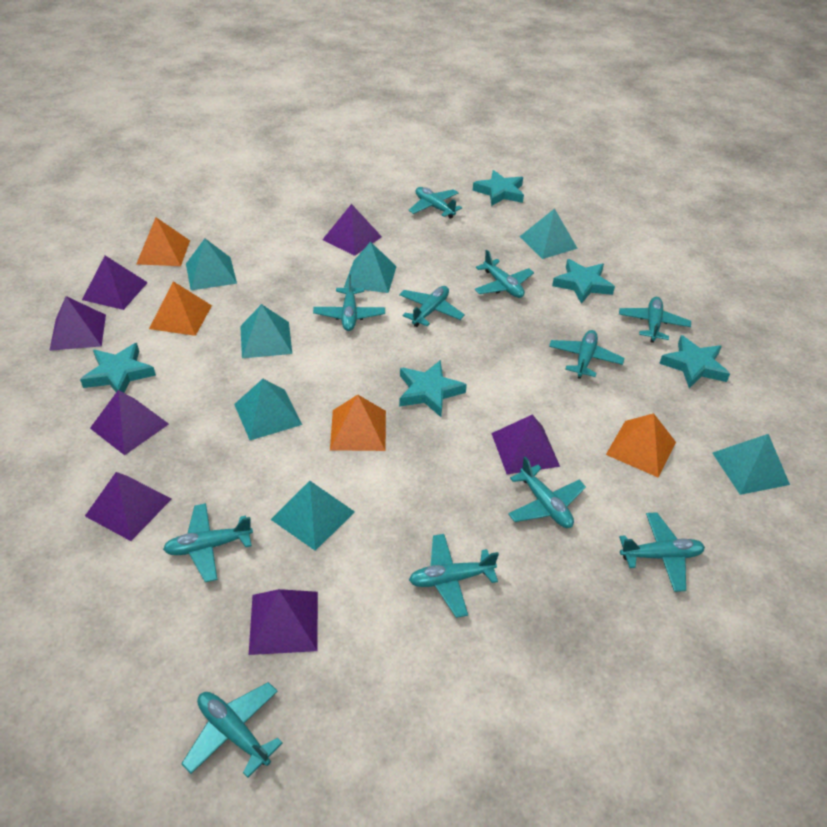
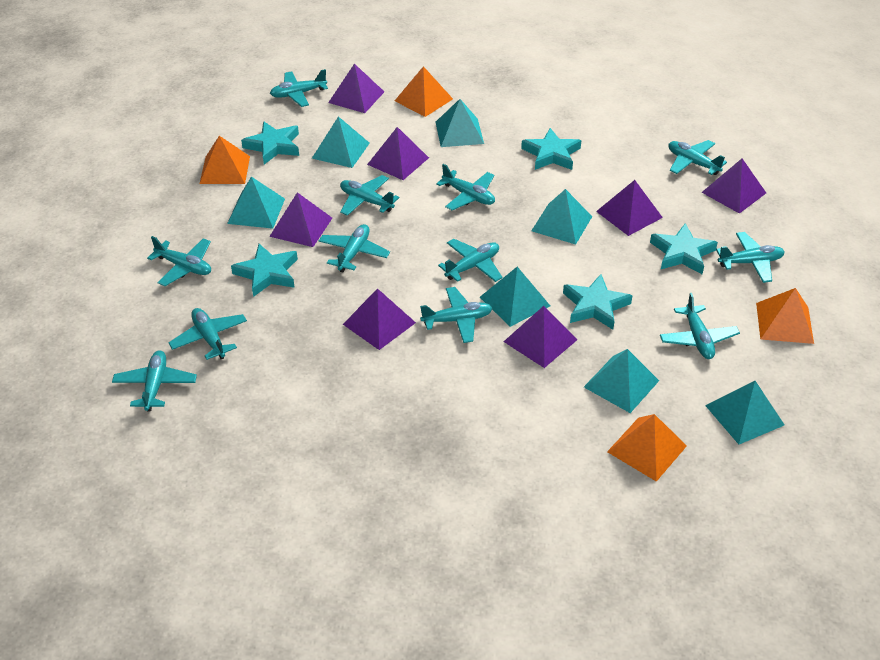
turquoise plane: 11 -> 12

